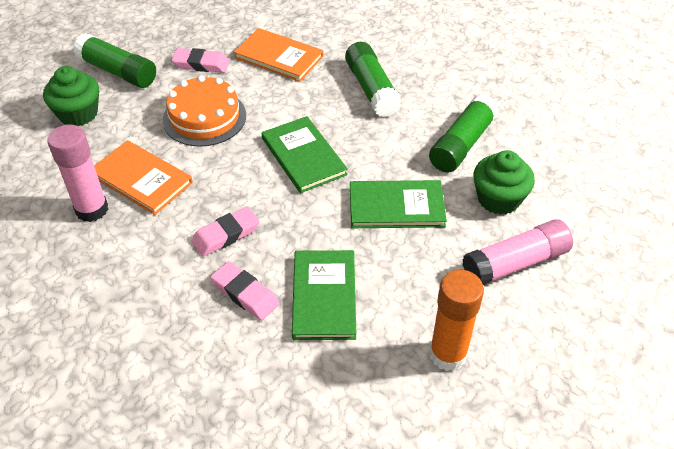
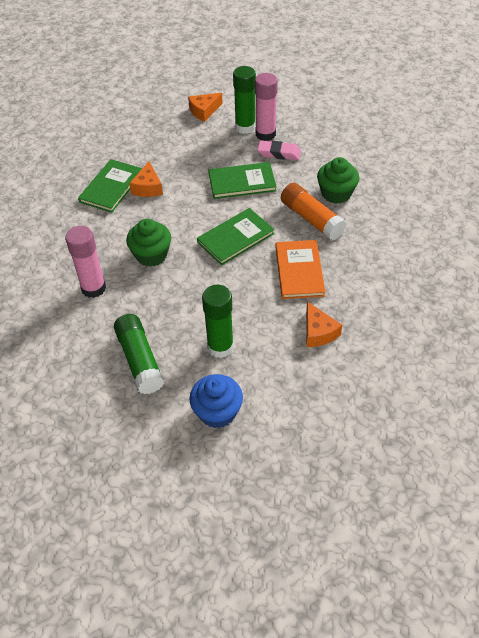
blue cupcake: 0 -> 1
orange book: 2 -> 1
orange cake: 1 -> 0
orange cheese: 0 -> 3
pink eraser: 3 -> 1

